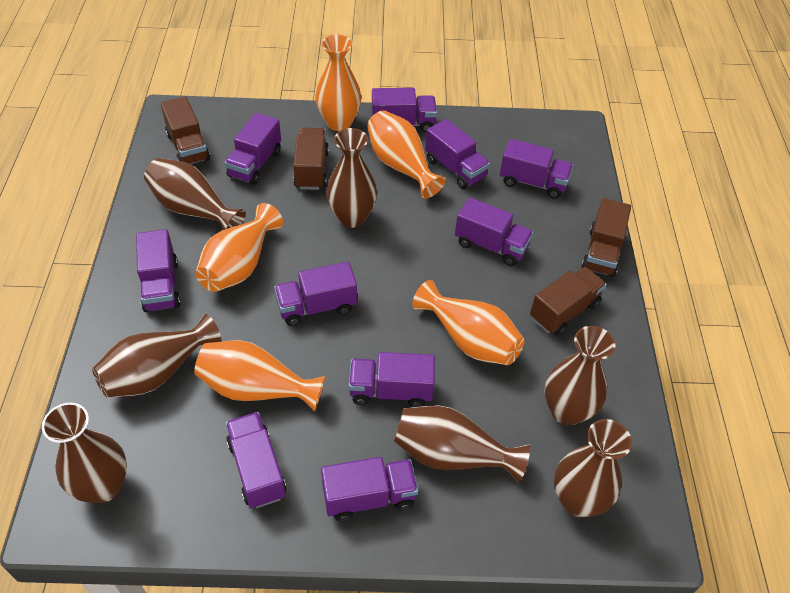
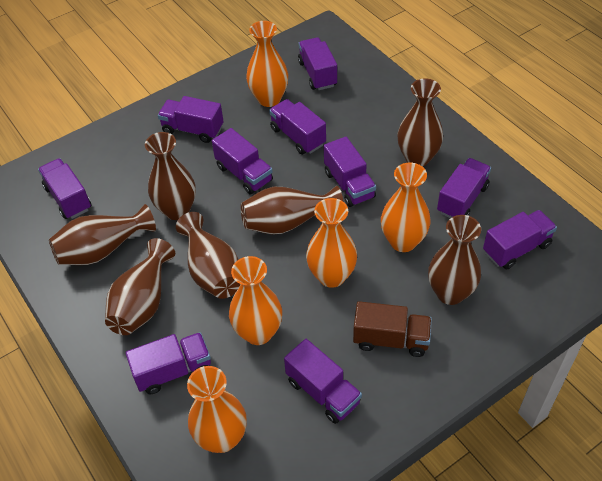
brown truck: 4 -> 1

